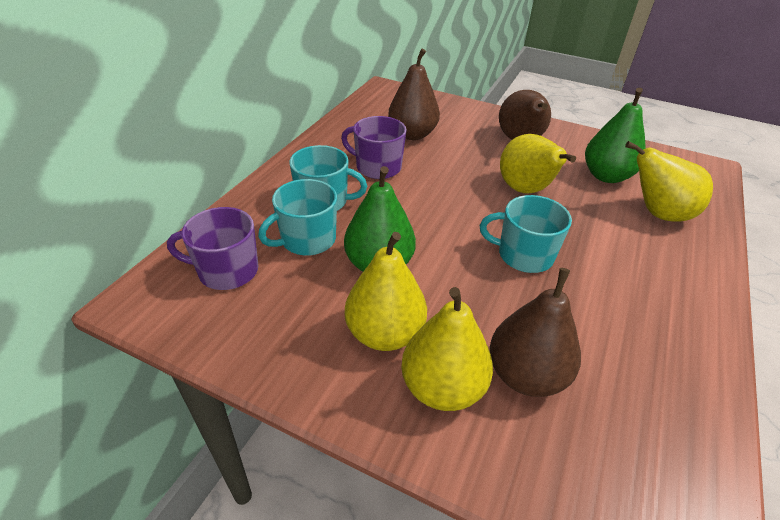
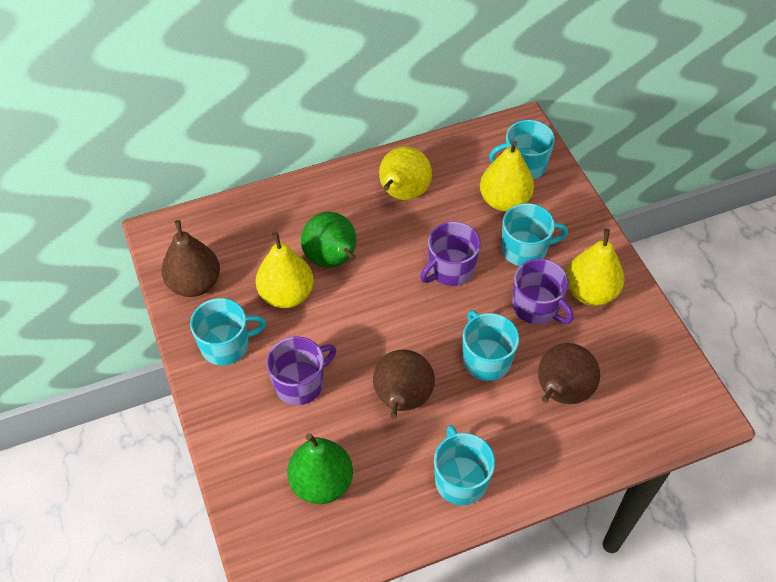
purple mug: 2 -> 3
turquoise mug: 3 -> 5

